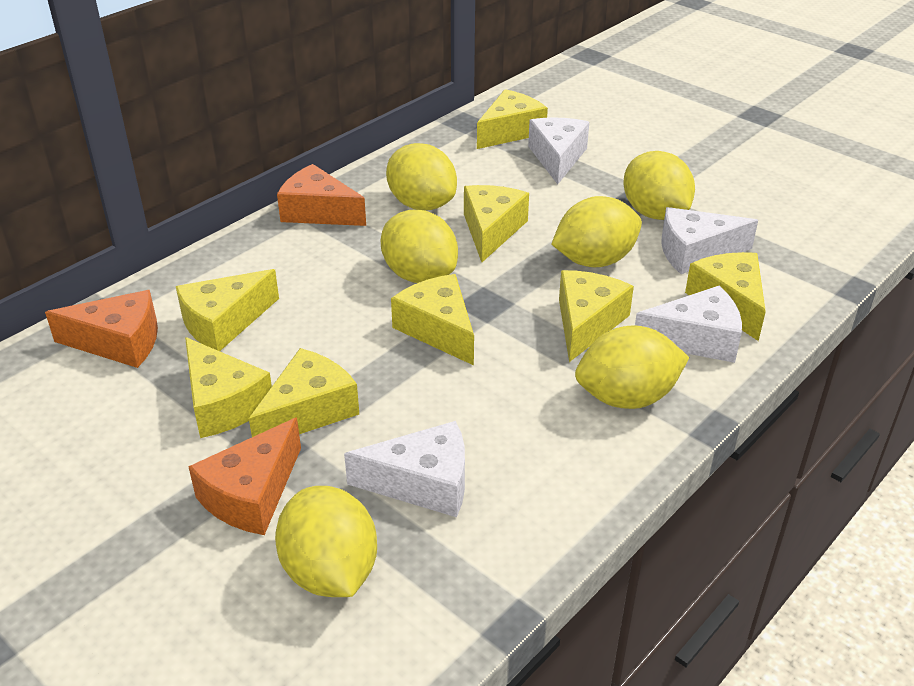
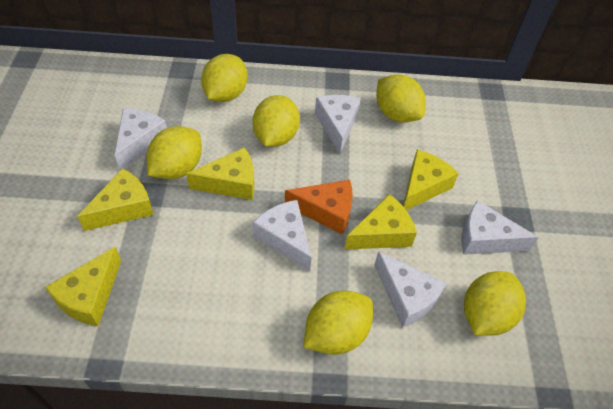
orange cheese: 3 -> 1
white cheese: 4 -> 5
yellow cheese: 8 -> 5

